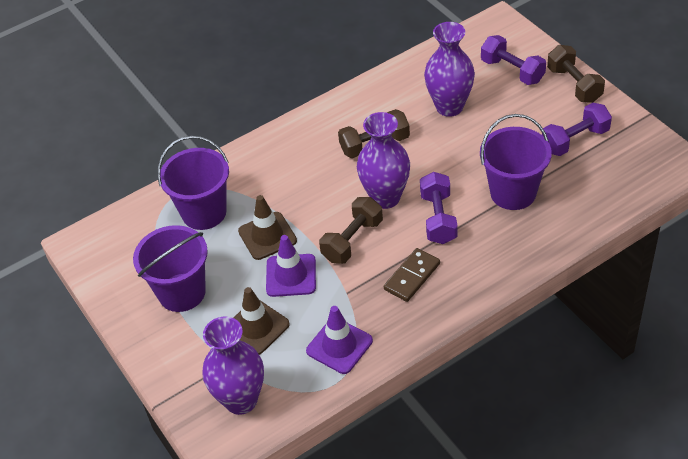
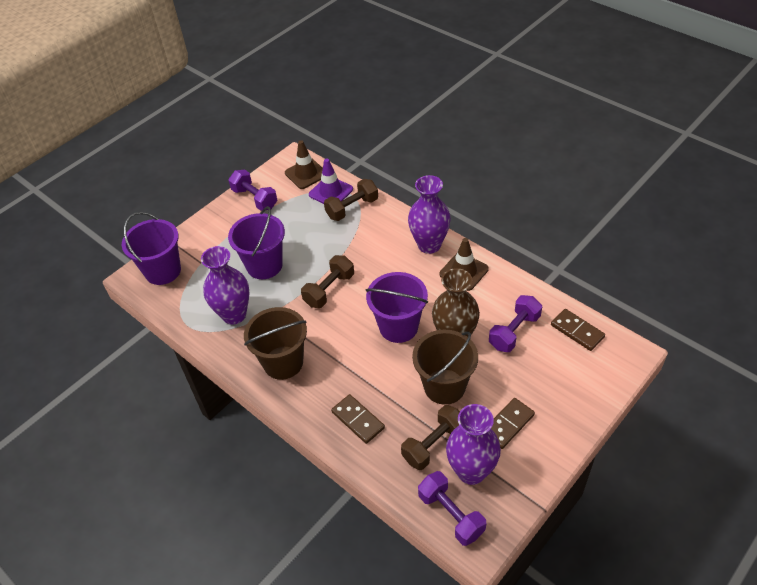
brown bucket: 0 -> 2
brown domino: 1 -> 3
brown vase: 0 -> 1
purple traffic cone: 2 -> 1

